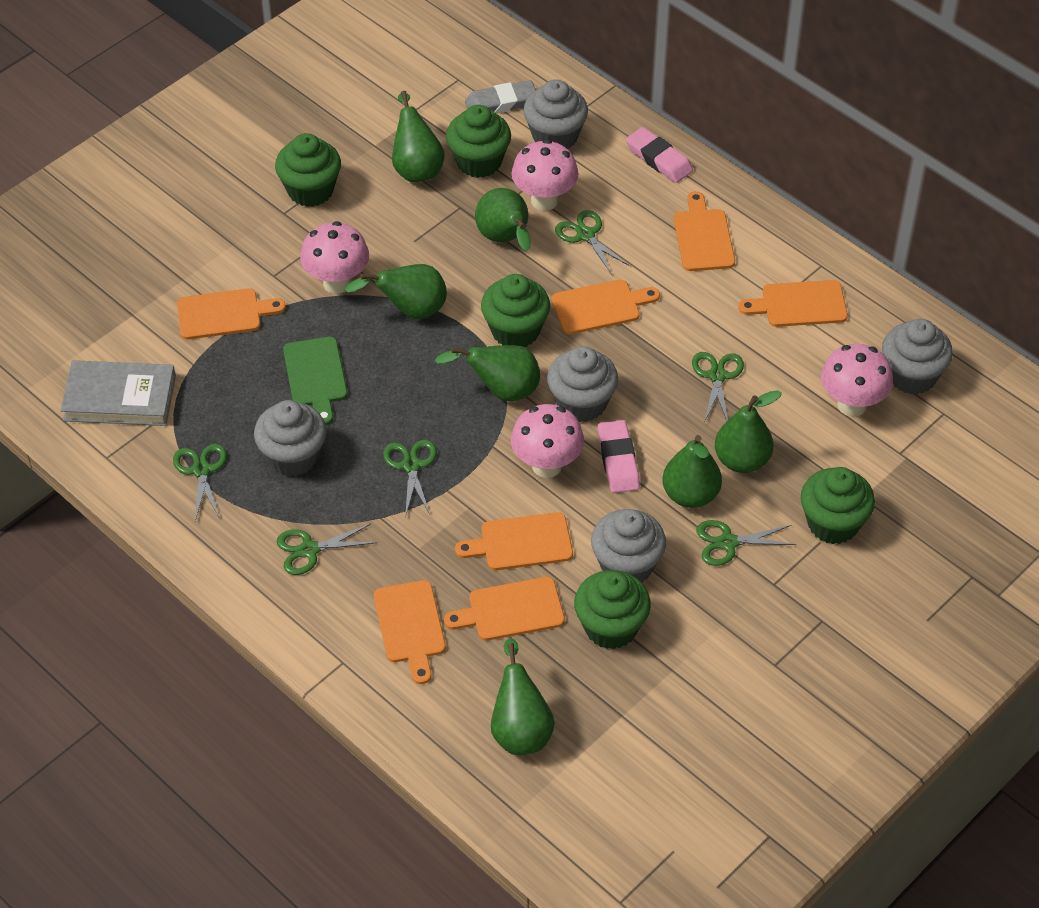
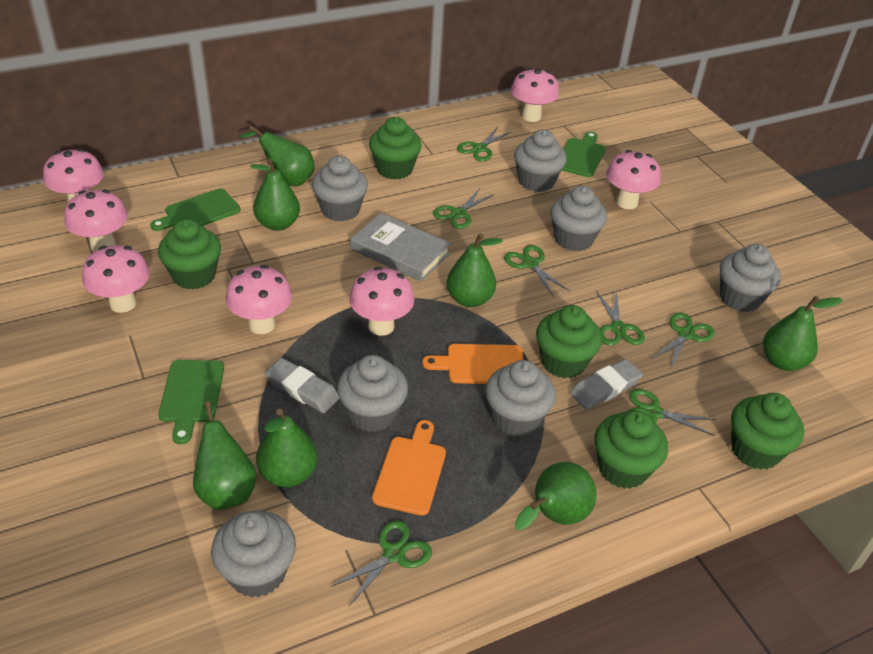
green cutting board: 1 -> 3
green scissors: 6 -> 7
grey cupcake: 5 -> 7
grey eraser: 1 -> 2
orange cutting board: 7 -> 2
pink eraser: 2 -> 0
pink mushroom: 4 -> 7

